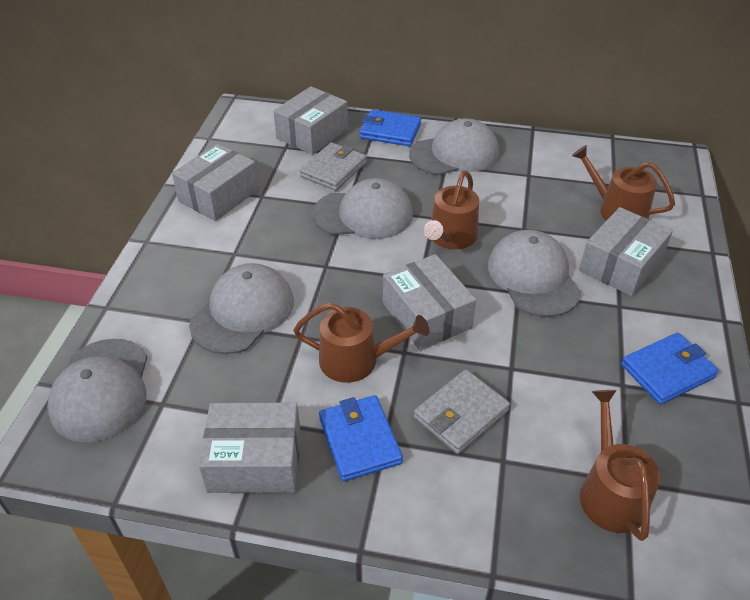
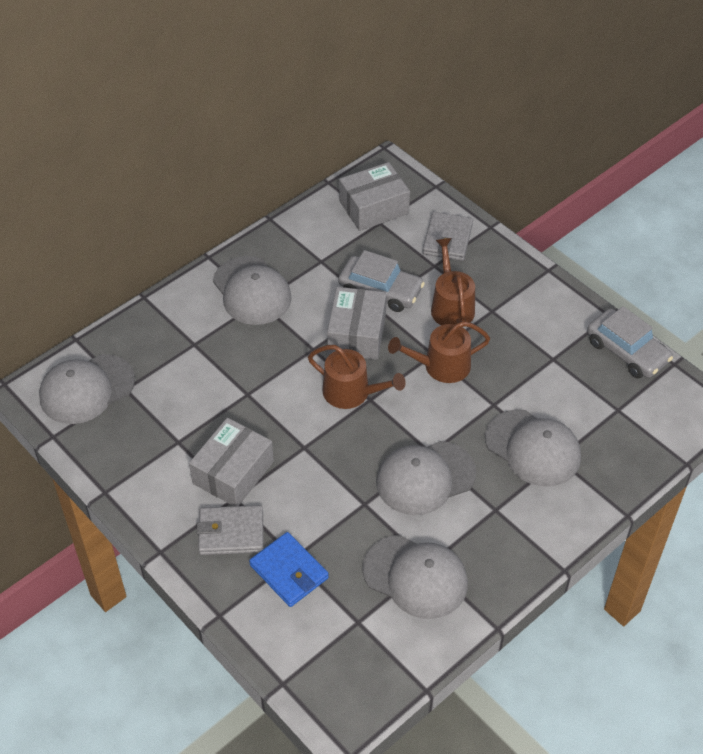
blue wallet: 3 -> 1
brown watering can: 4 -> 3
grey box: 5 -> 3
grey car: 0 -> 2

